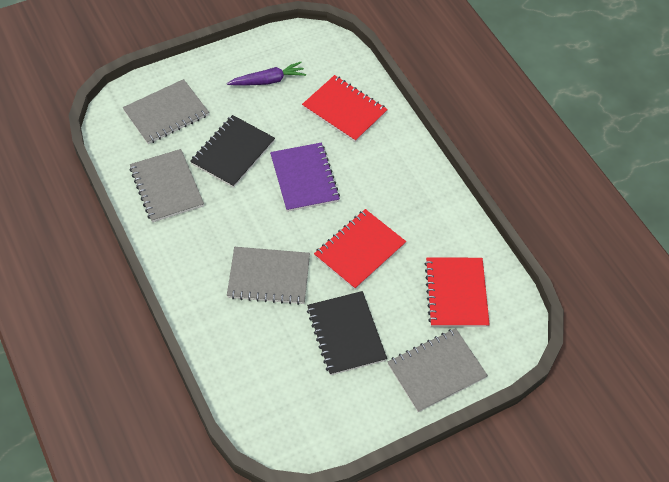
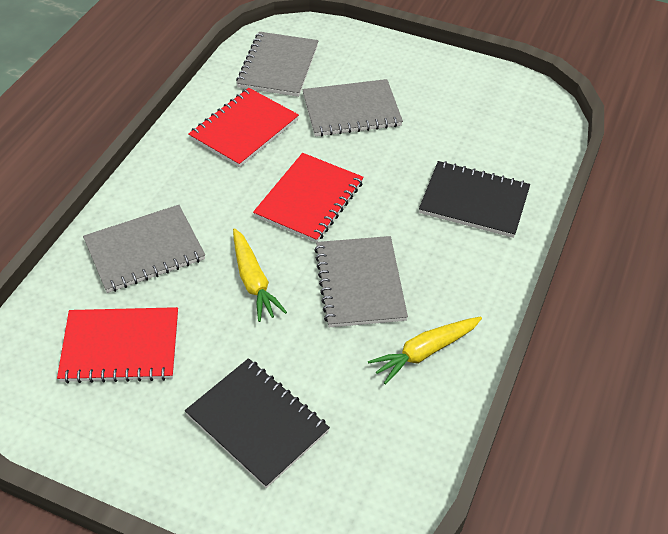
purple carrot: 1 -> 0
purple notebook: 1 -> 0
yellow carrot: 0 -> 2

